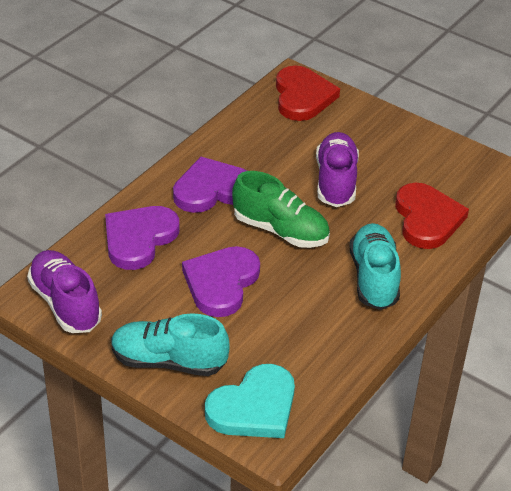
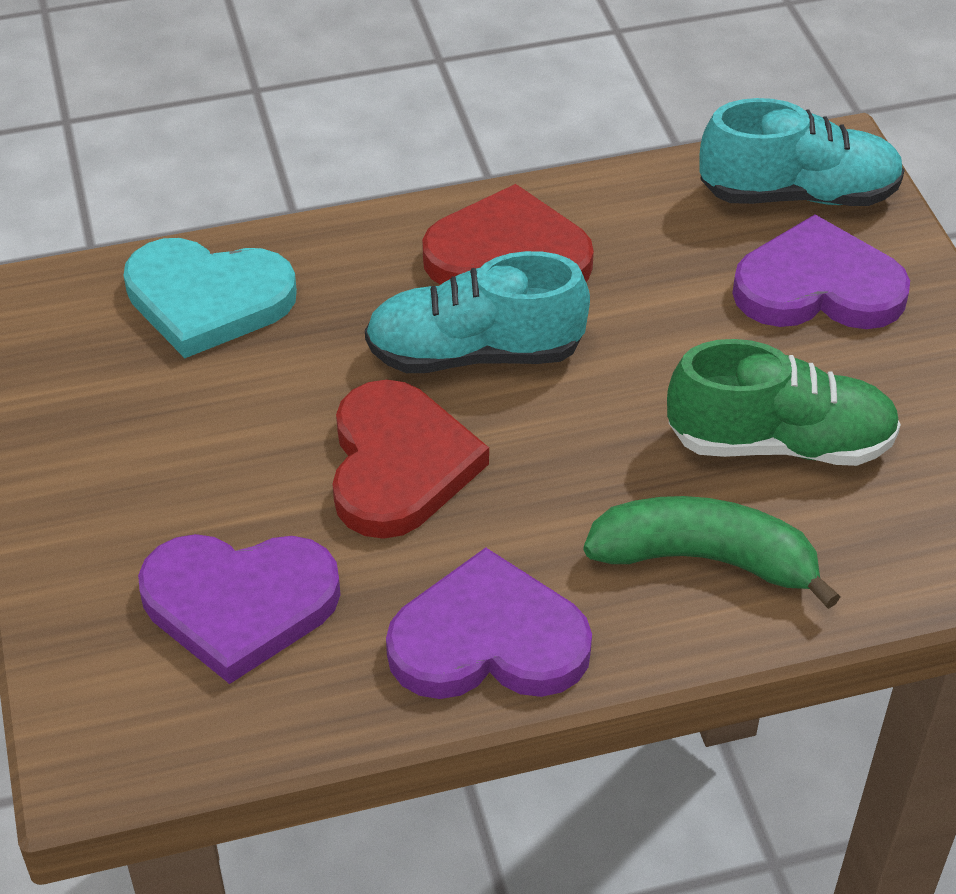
green banana: 0 -> 1
purple shoe: 2 -> 0

